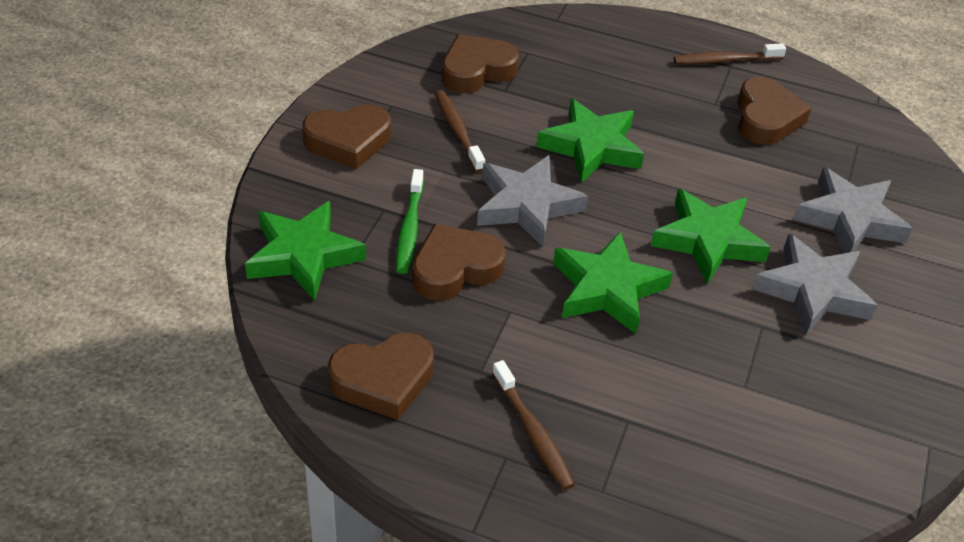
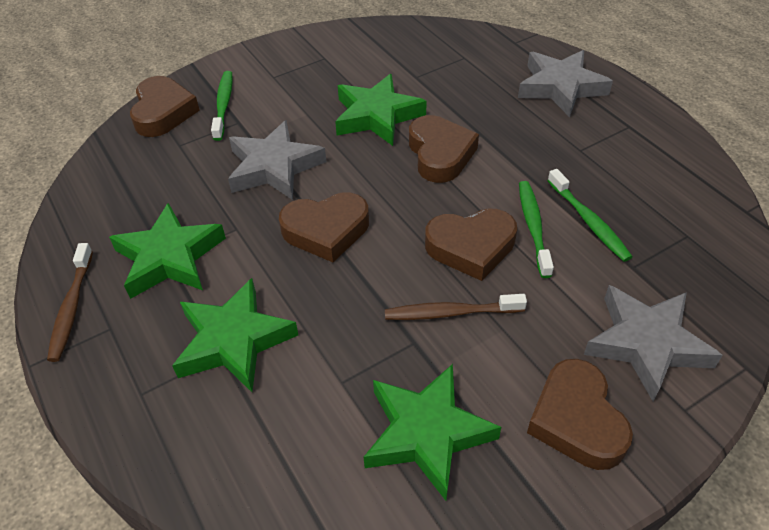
brown toothbrush: 3 -> 2
green toothbrush: 1 -> 3

